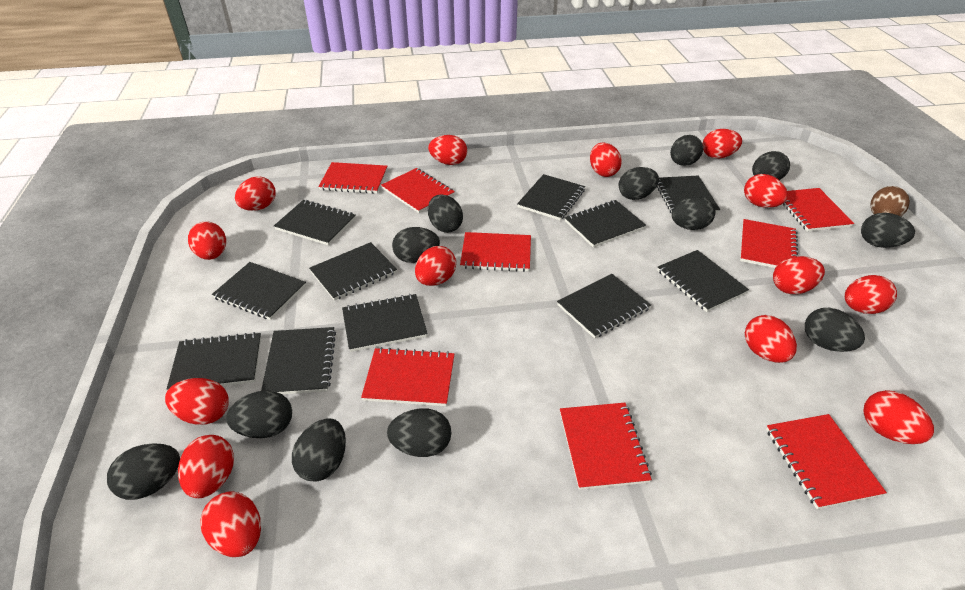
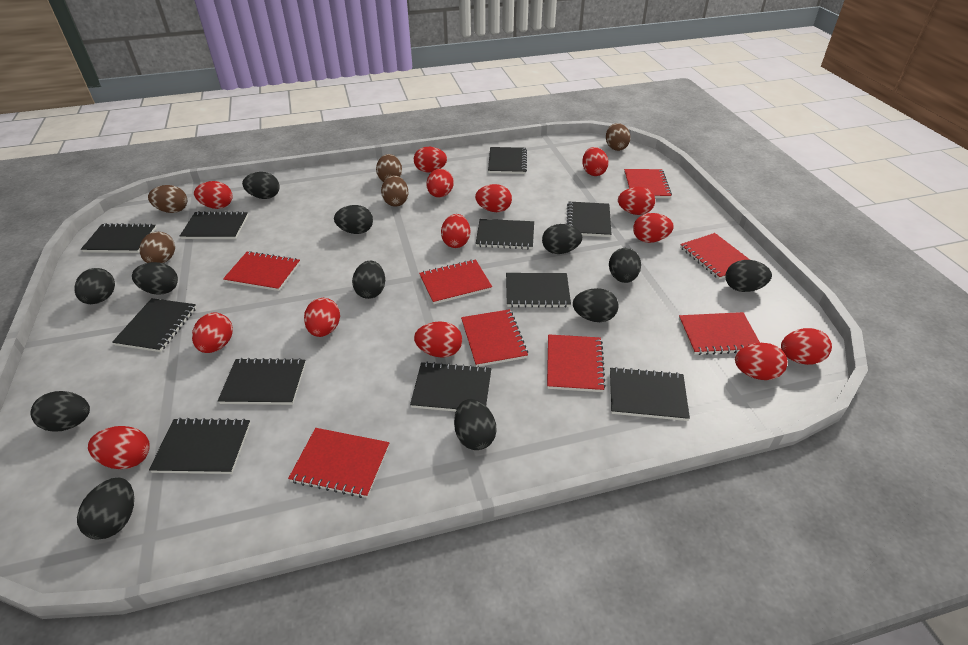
brown egg: 1 -> 5

